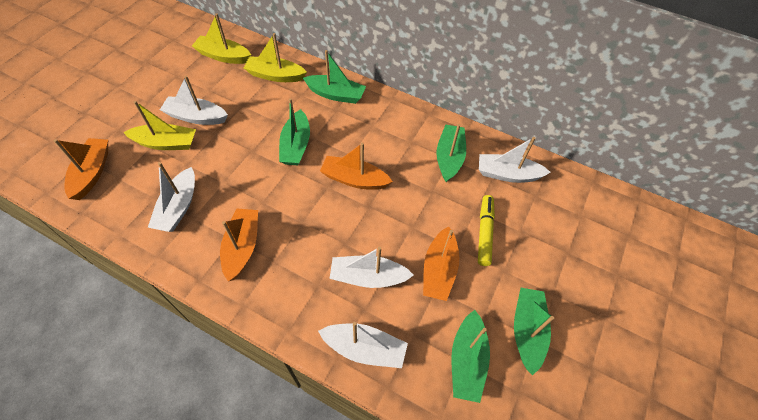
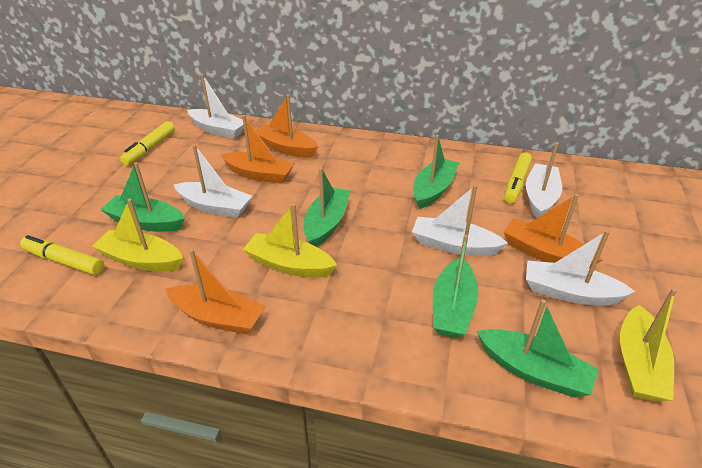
yellow marker: 1 -> 3

